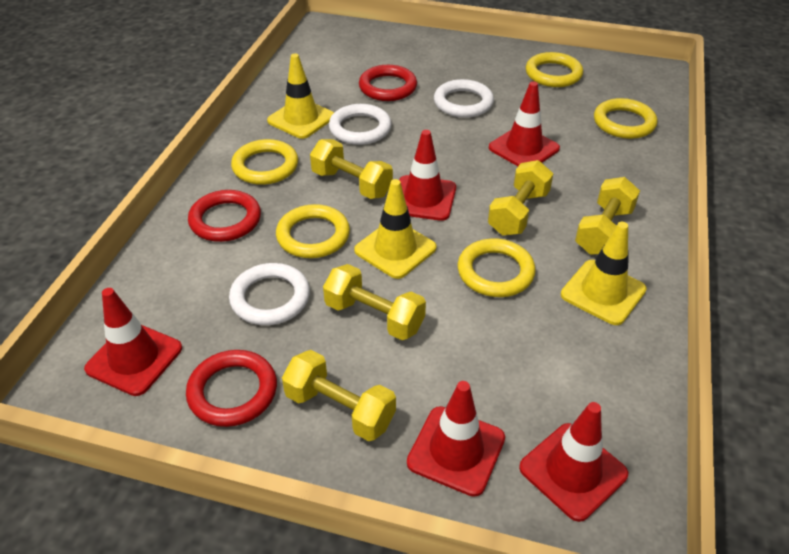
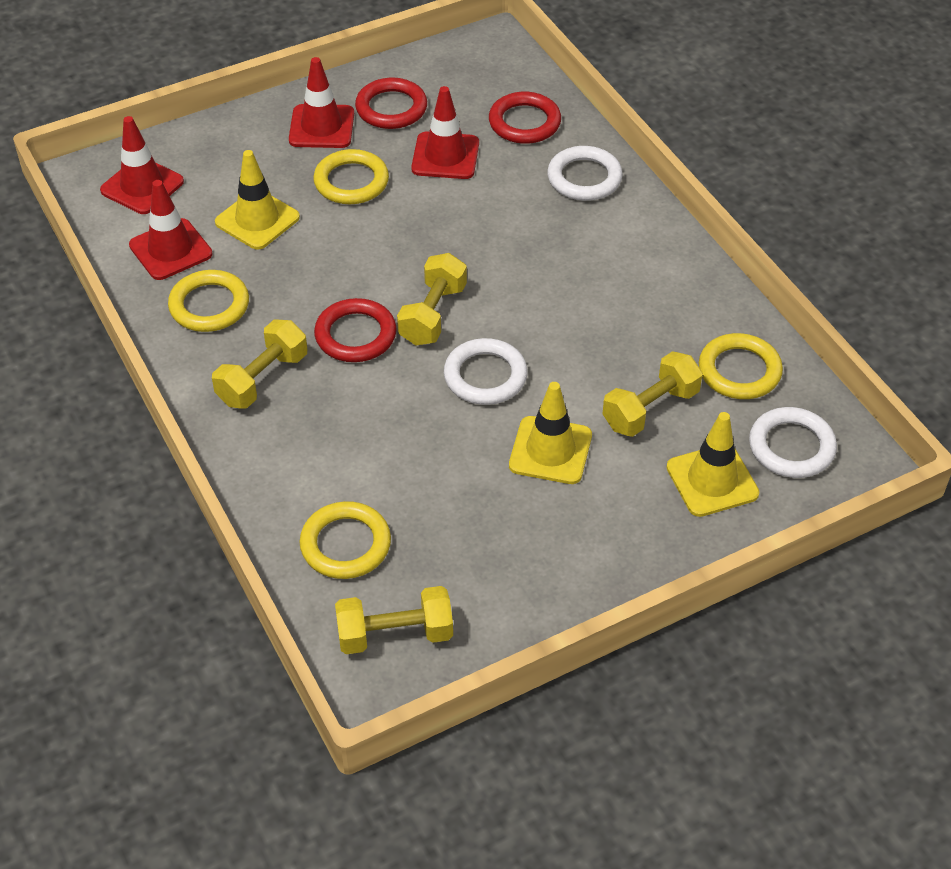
red traffic cone: 5 -> 4
yellow dumbbell: 5 -> 4
yellow ring: 5 -> 4

